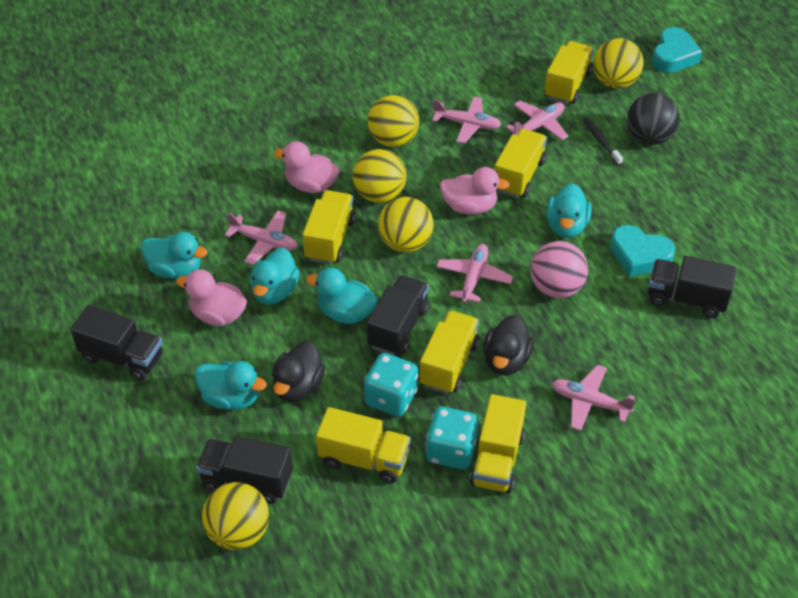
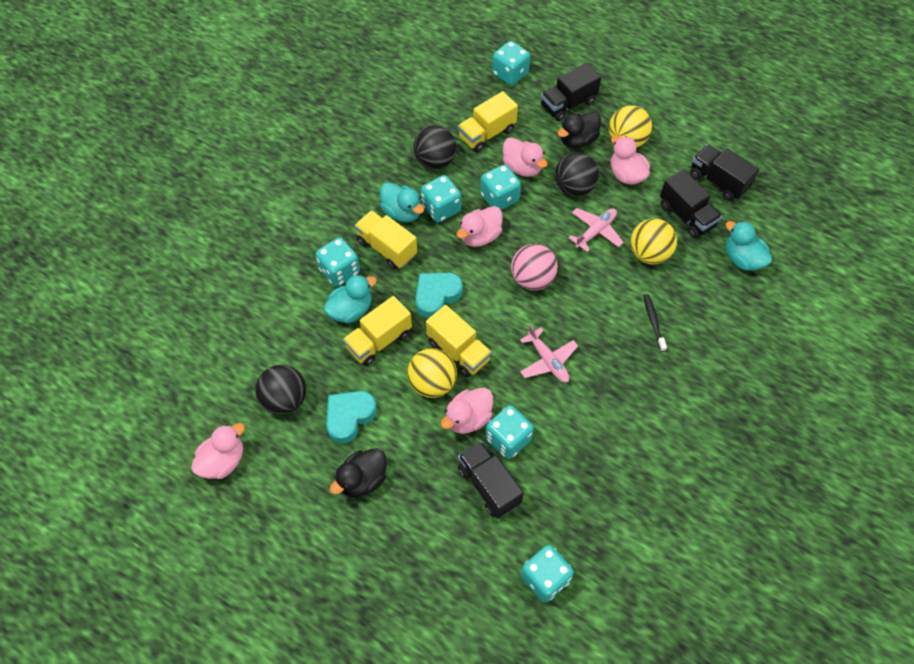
black ball: 1 -> 3
pink duck: 3 -> 5
pink plane: 5 -> 2
turquoise dice: 2 -> 6
turquoise duck: 5 -> 3
yellow ball: 5 -> 3
yellow truck: 6 -> 4

